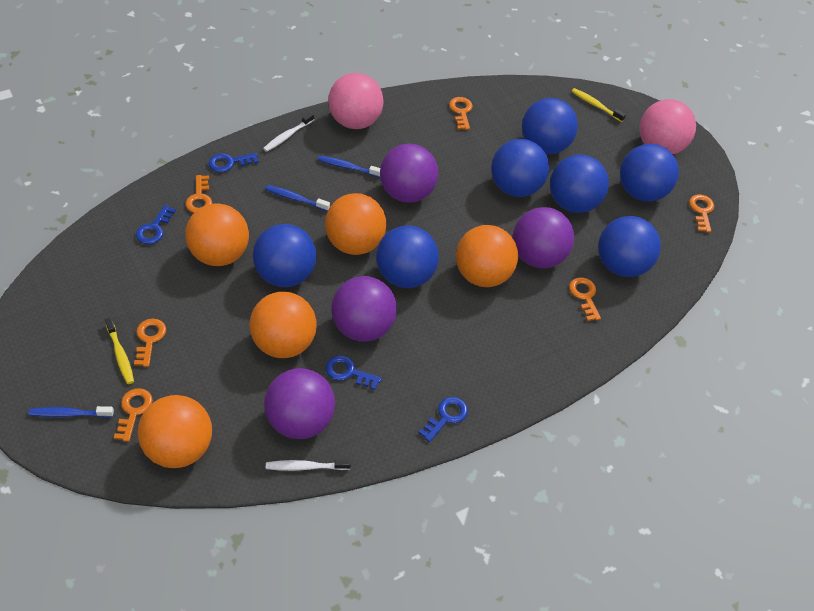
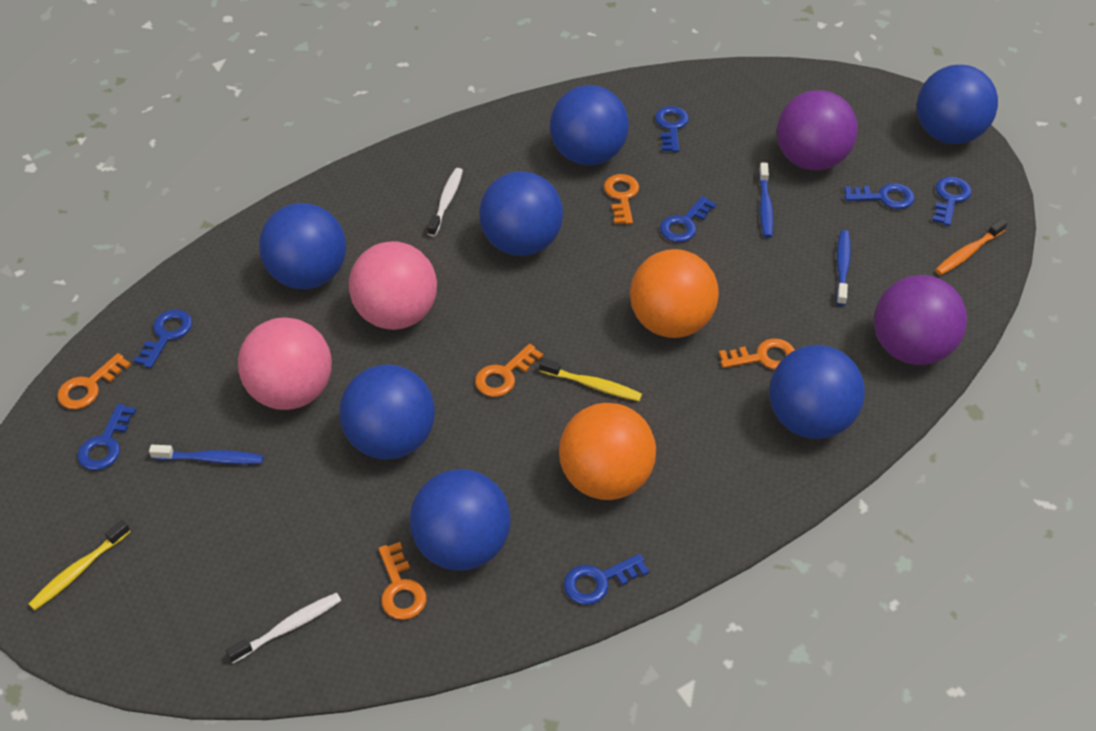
blue key: 4 -> 7
orange ball: 5 -> 2
orange key: 6 -> 5
orange toothbrush: 0 -> 1
purple ball: 4 -> 2

